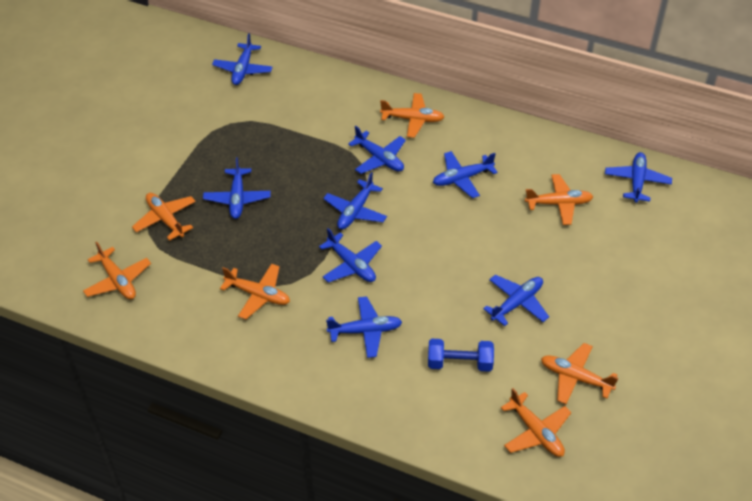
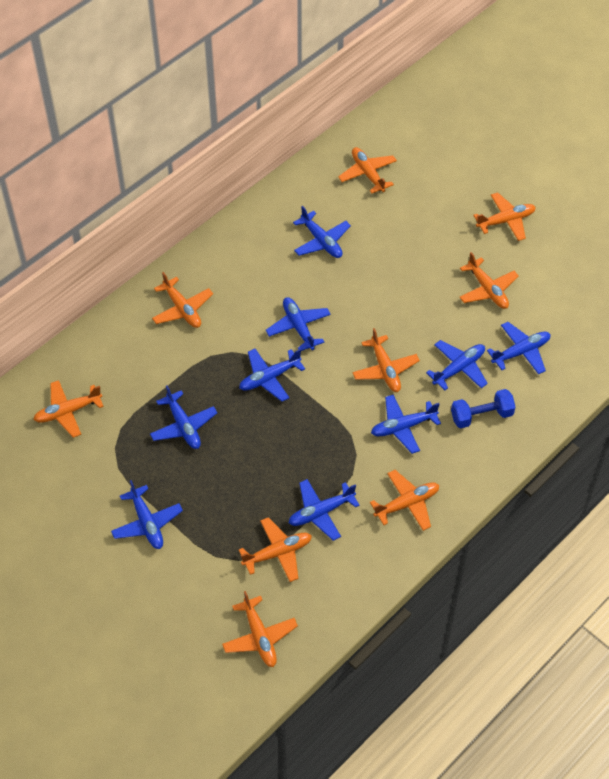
orange plane: 7 -> 9

